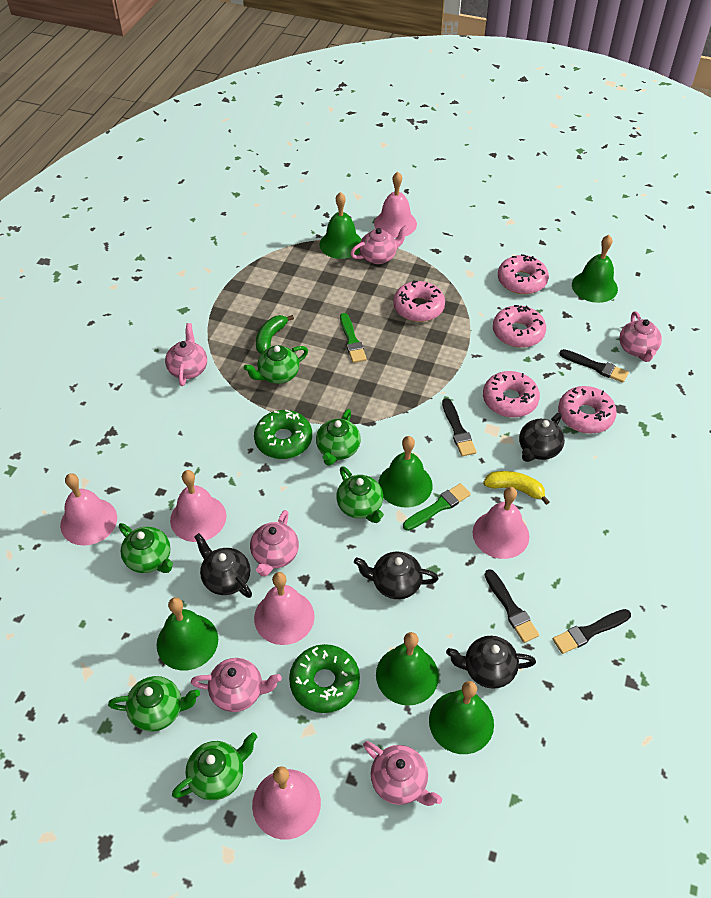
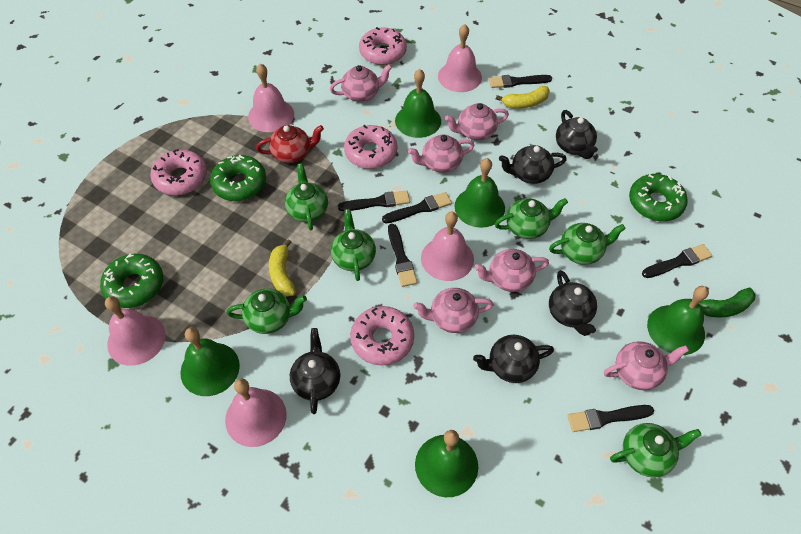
black brush: 4 -> 6
black teapot: 4 -> 5
green bell: 6 -> 5
green brush: 2 -> 0
green donut: 2 -> 3
pink bell: 6 -> 5
pink donut: 5 -> 4
red teapot: 0 -> 1
yellow banana: 1 -> 2

